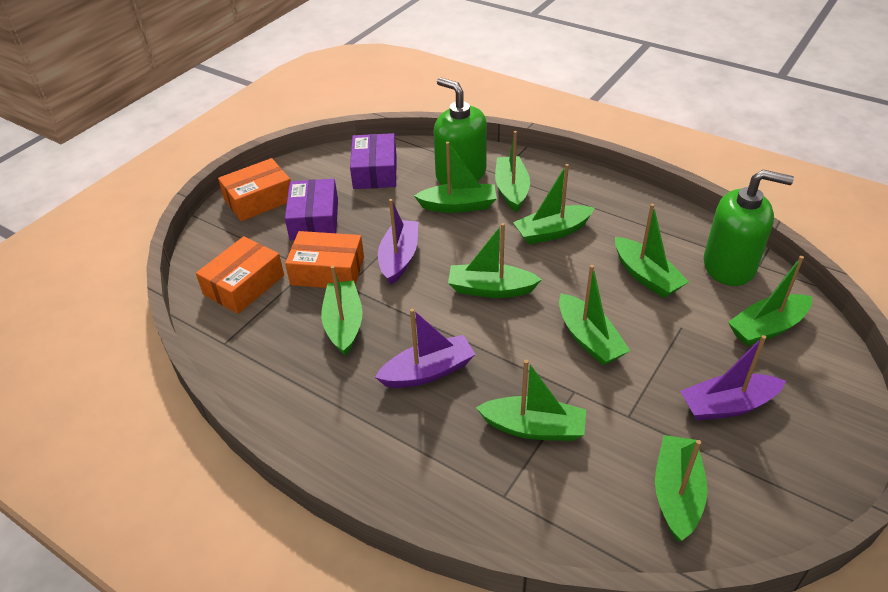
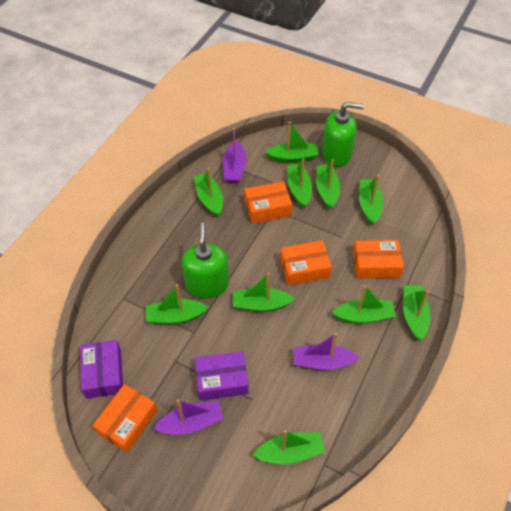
orange box: 3 -> 4

